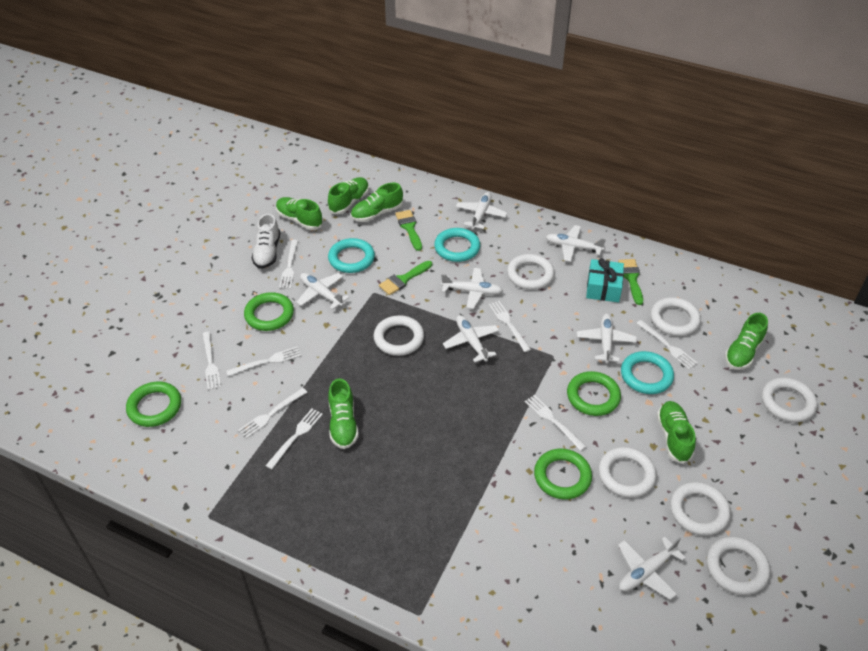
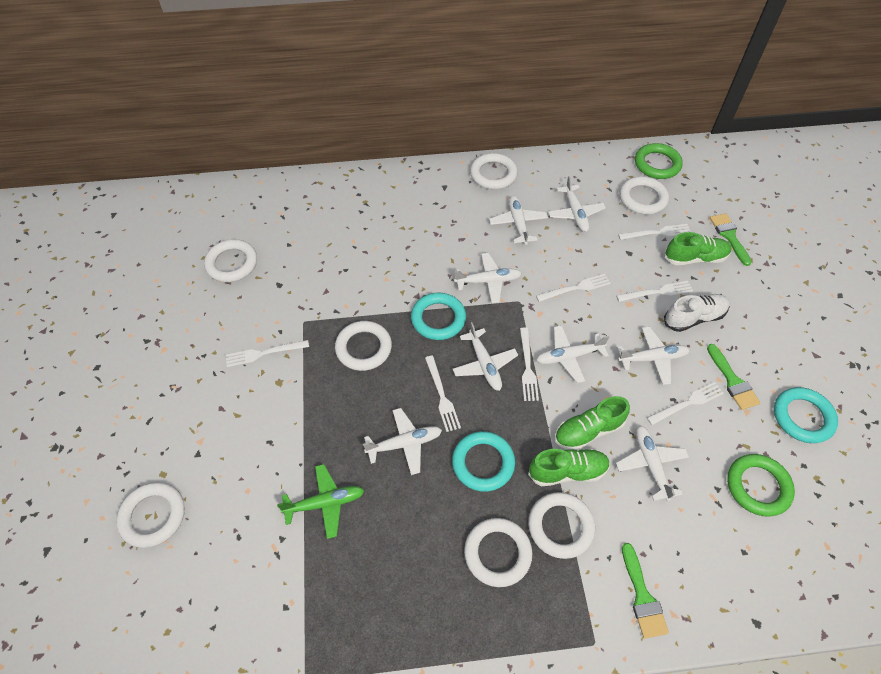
green plane: 0 -> 1
green ring: 4 -> 2
green shoe: 6 -> 3
turquoise gift: 1 -> 0
white fork: 8 -> 7
white plane: 7 -> 8

